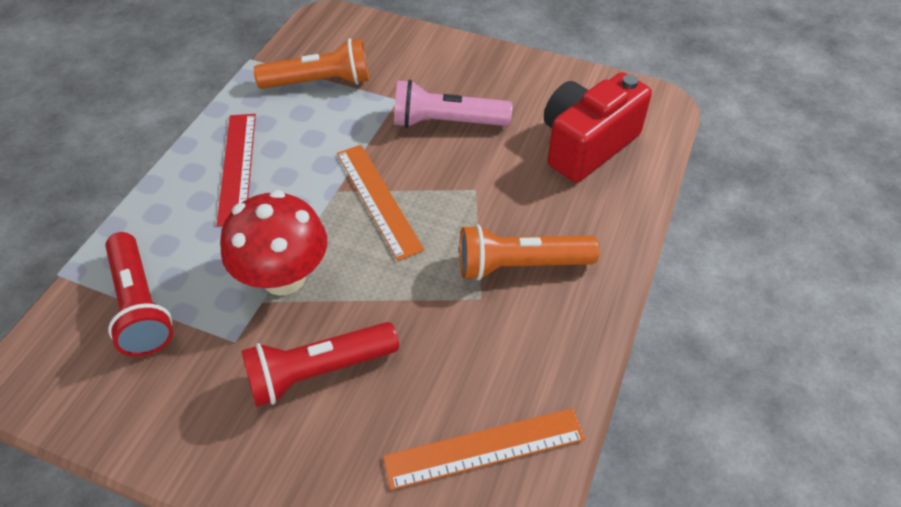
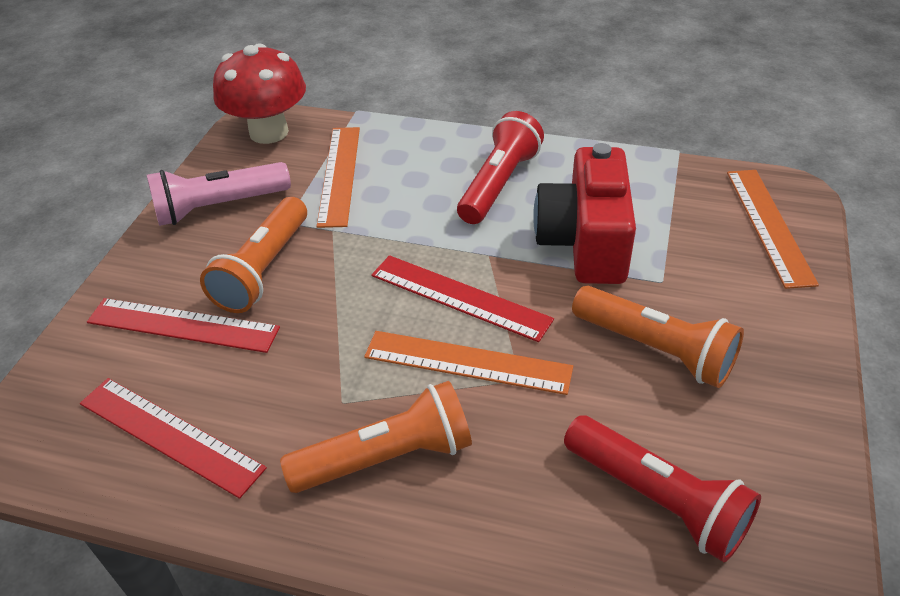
orange flashlight: 2 -> 3
orange ruler: 2 -> 3
red ruler: 1 -> 3

